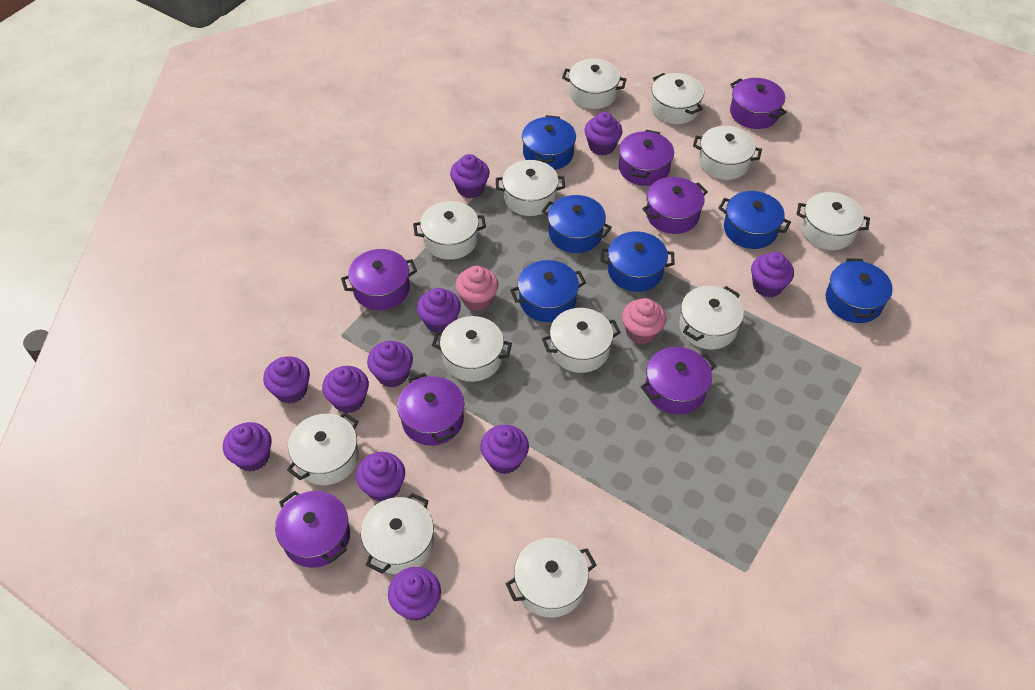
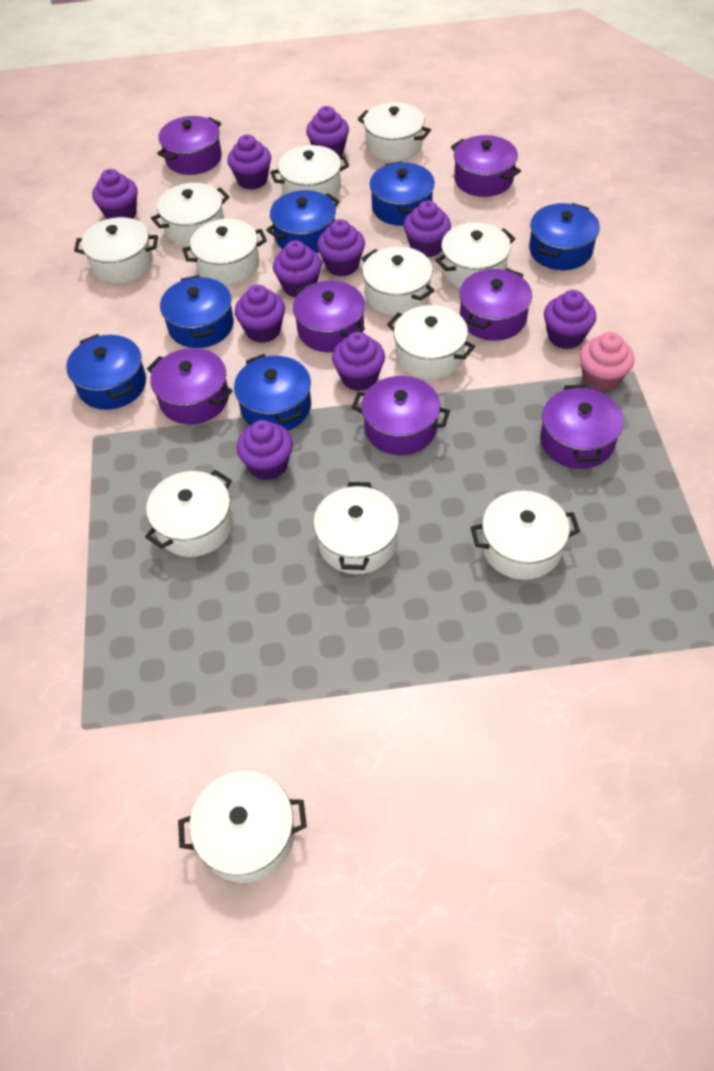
pink cupcake: 2 -> 1
purple cupcake: 11 -> 10

